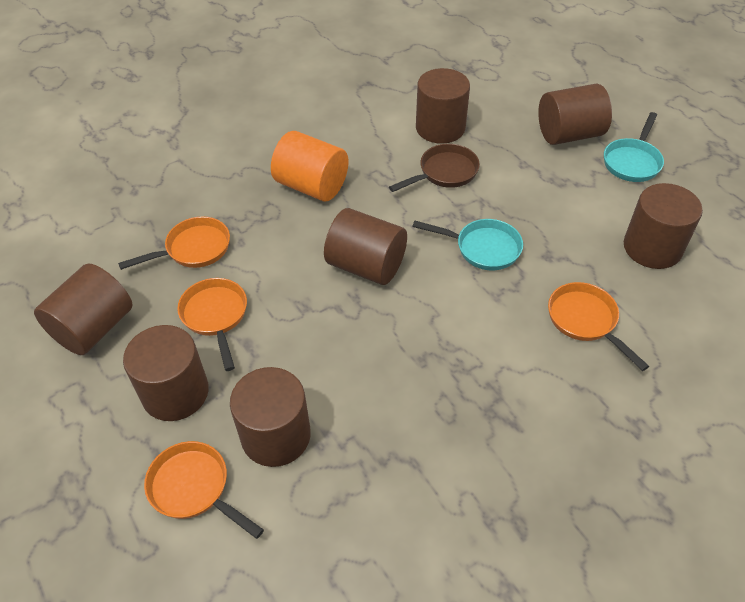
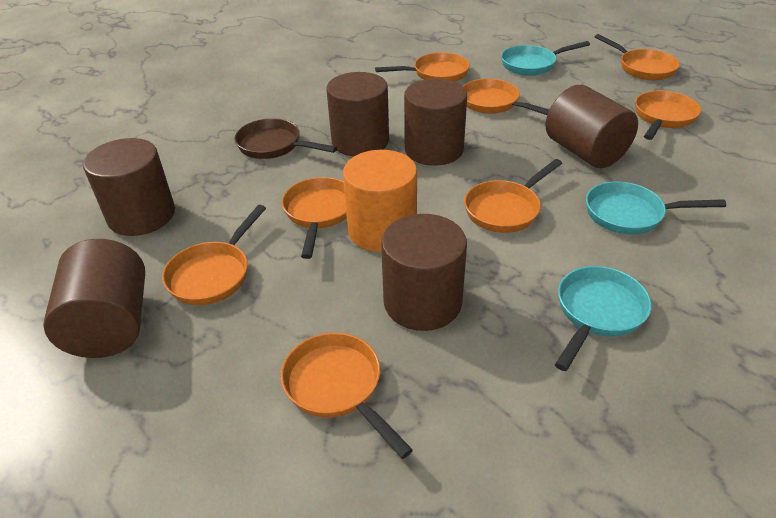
brown cylinder: 7 -> 6
orange pan: 4 -> 8
turquoise pan: 2 -> 3

